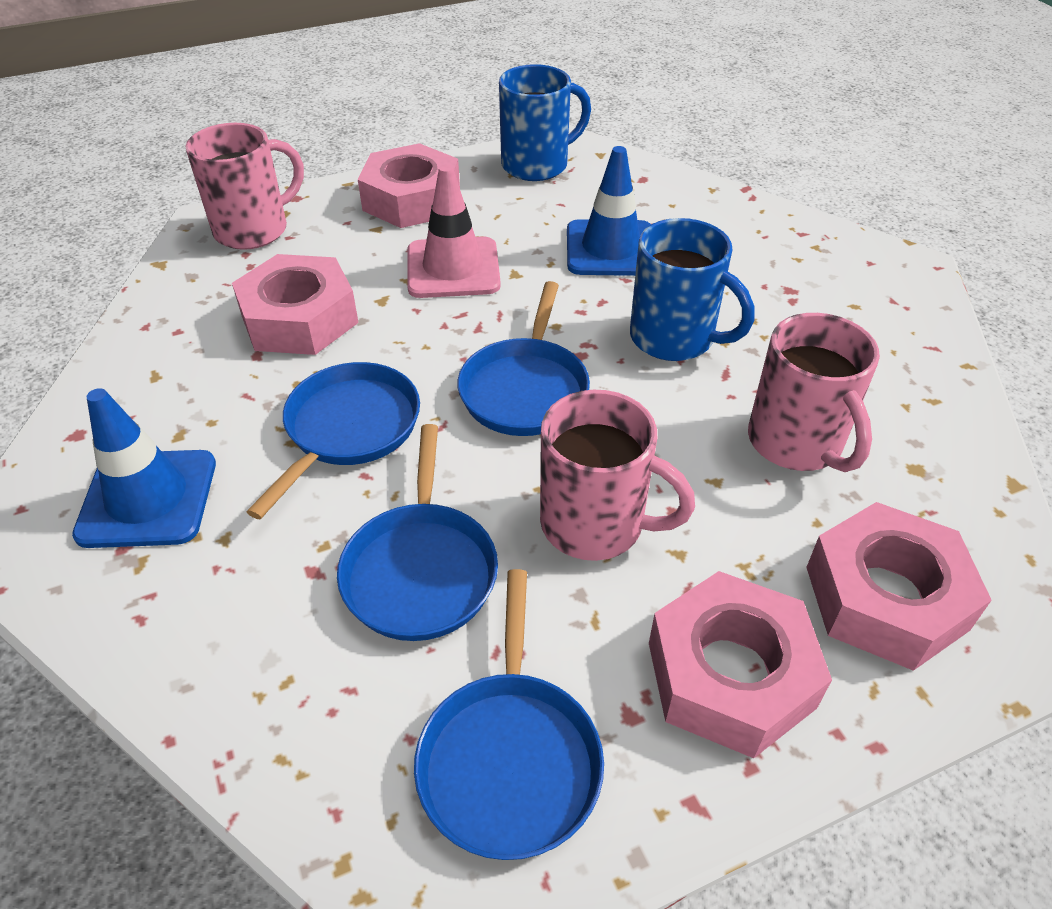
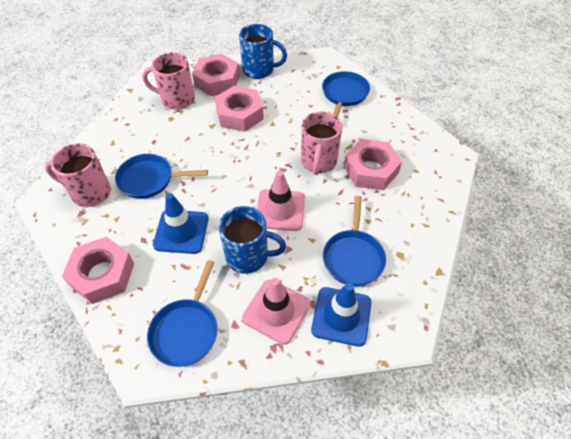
pink traffic cone: 1 -> 2

